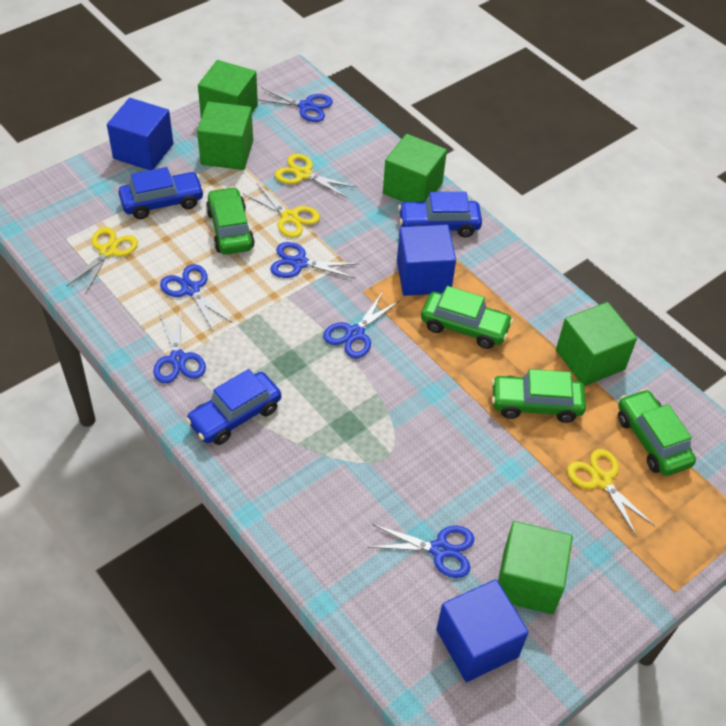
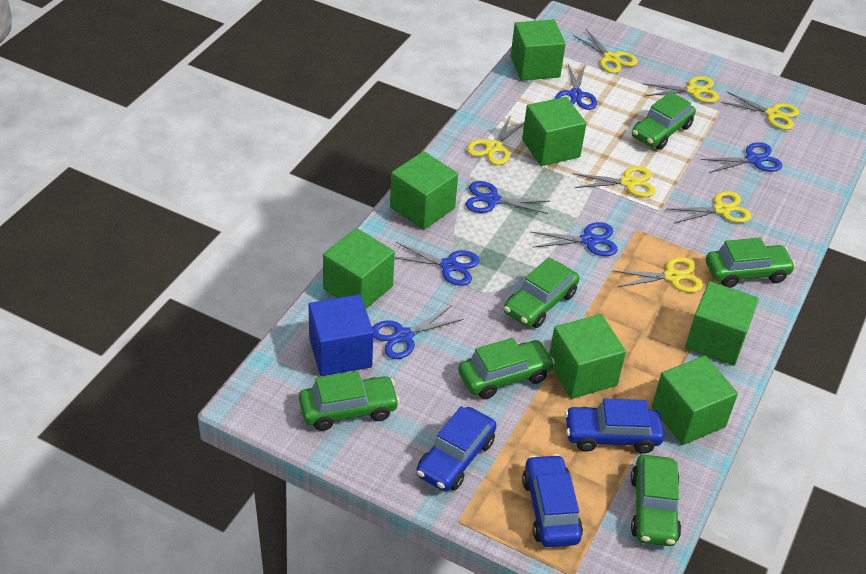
blue cube: 3 -> 1
green car: 4 -> 6
green cube: 5 -> 7
yellow scissors: 4 -> 7

